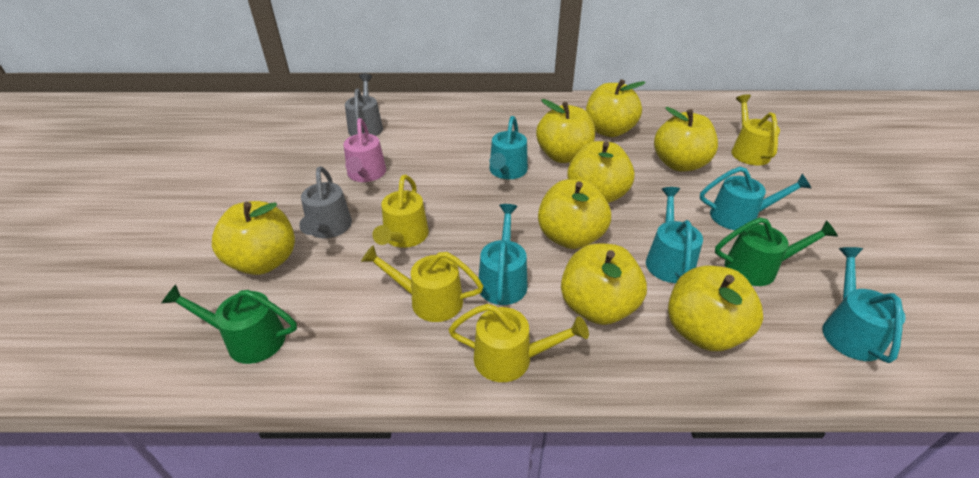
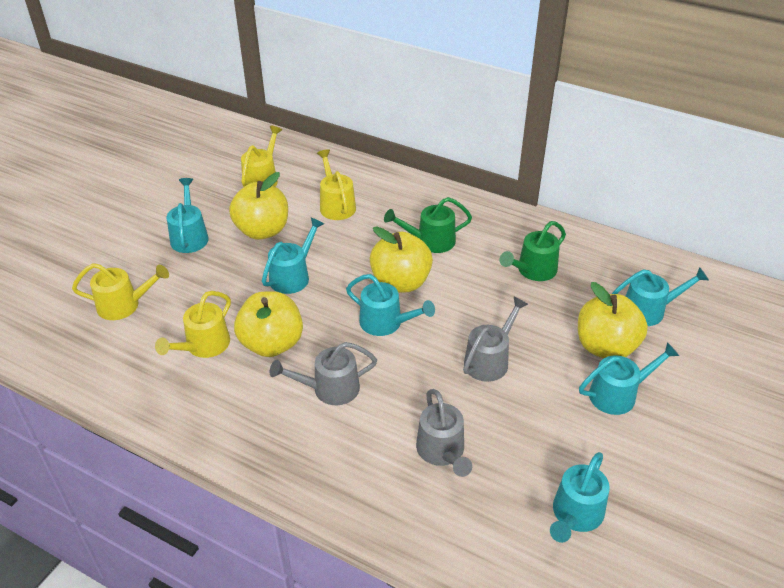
grey watering can: 2 -> 3
pink watering can: 1 -> 0
turquoise watering can: 5 -> 6
yellow apple: 8 -> 4

